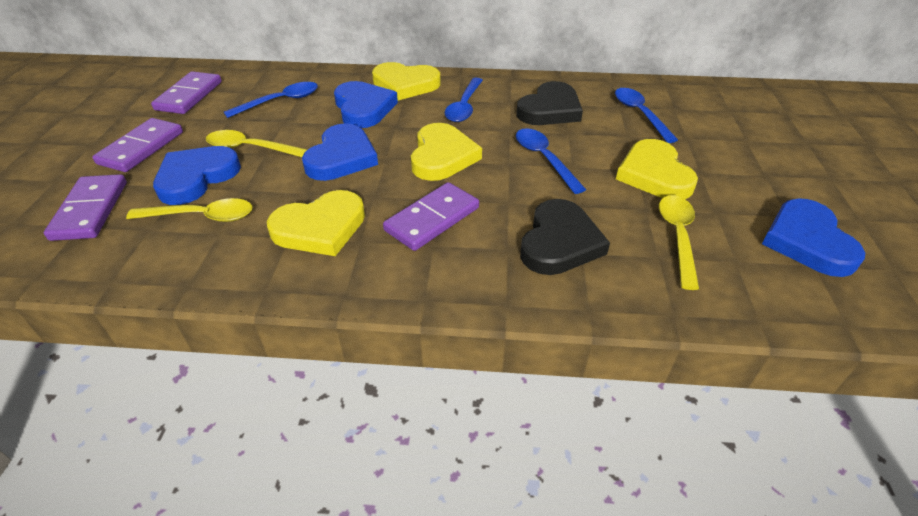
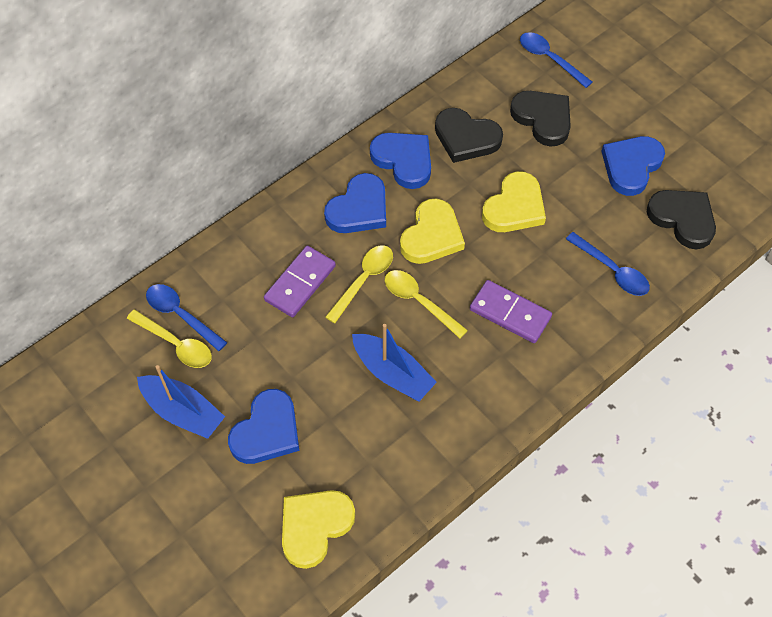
black heart: 2 -> 3
blue boat: 0 -> 2
blue spoon: 4 -> 3
purple domino: 4 -> 2
yellow heart: 4 -> 3

